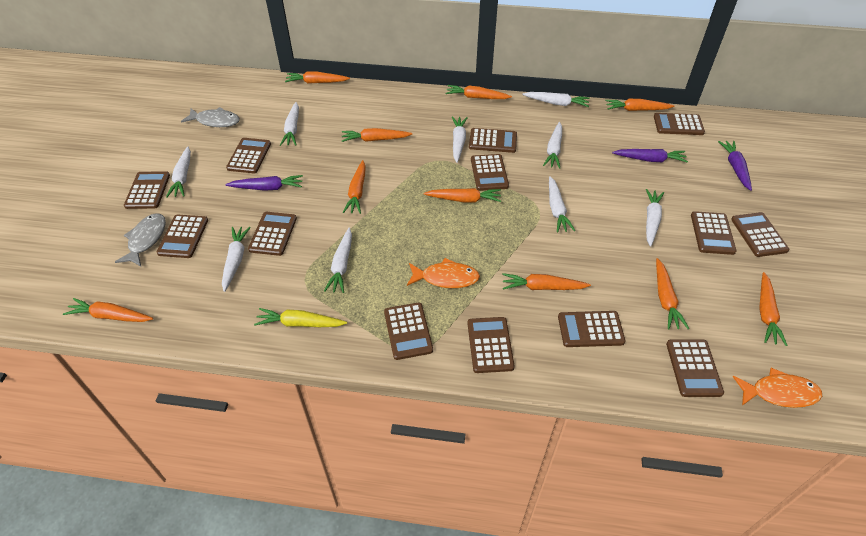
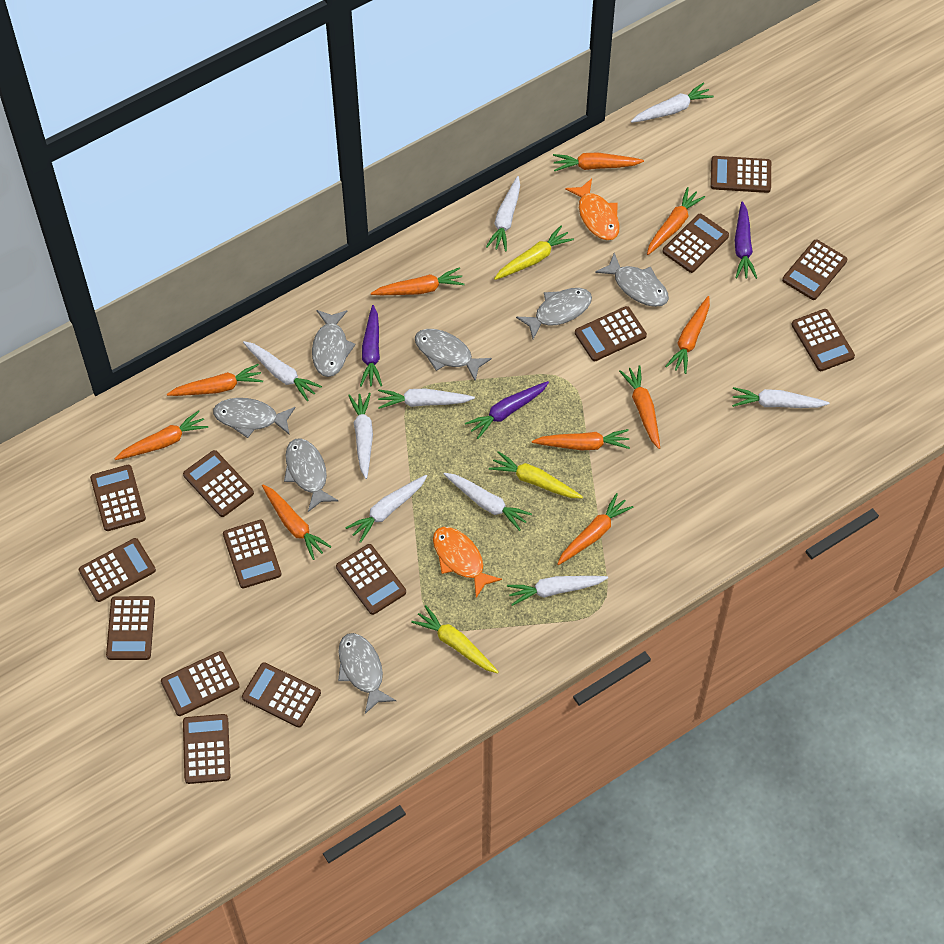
brown calculator: 13 -> 14
grey fish: 2 -> 7
yellow carrot: 1 -> 3

